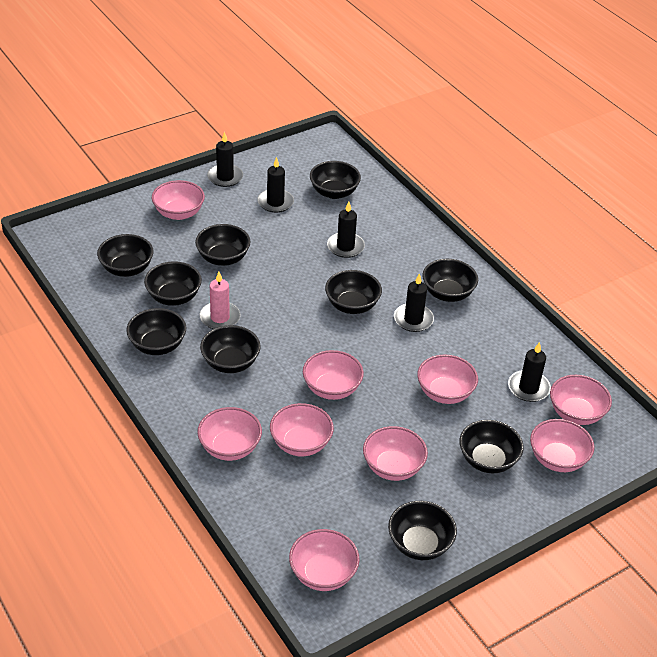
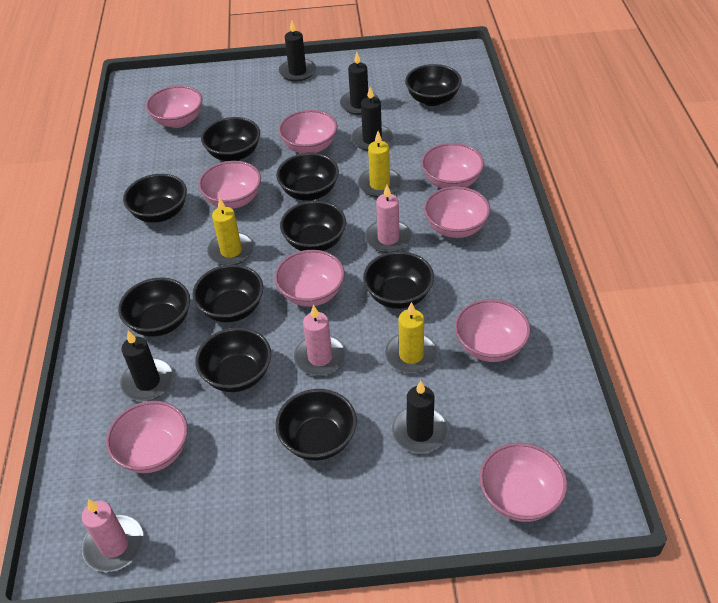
pink candle: 1 -> 3
yellow candle: 0 -> 3

